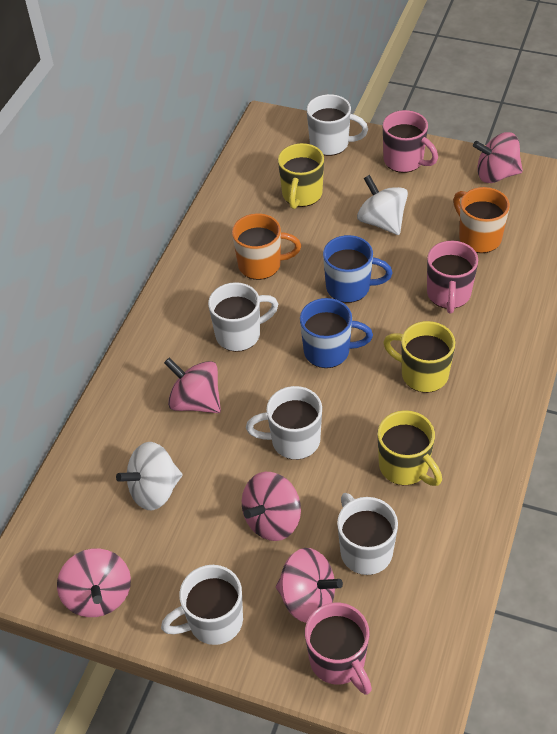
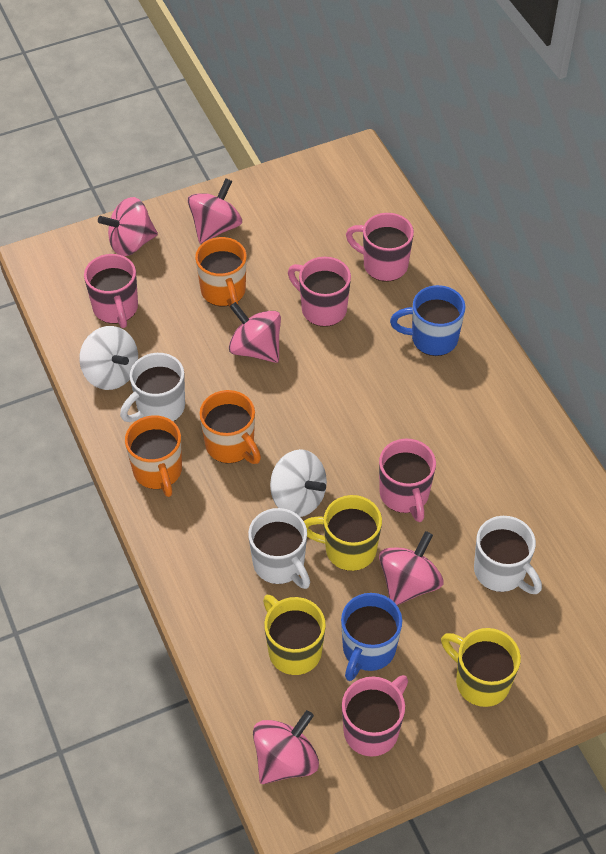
orange mug: 2 -> 3
pink mug: 3 -> 5
white mug: 5 -> 3

